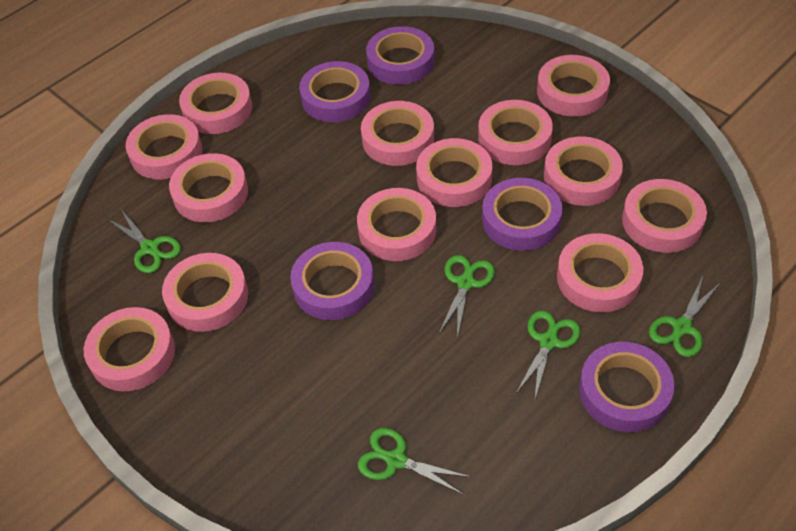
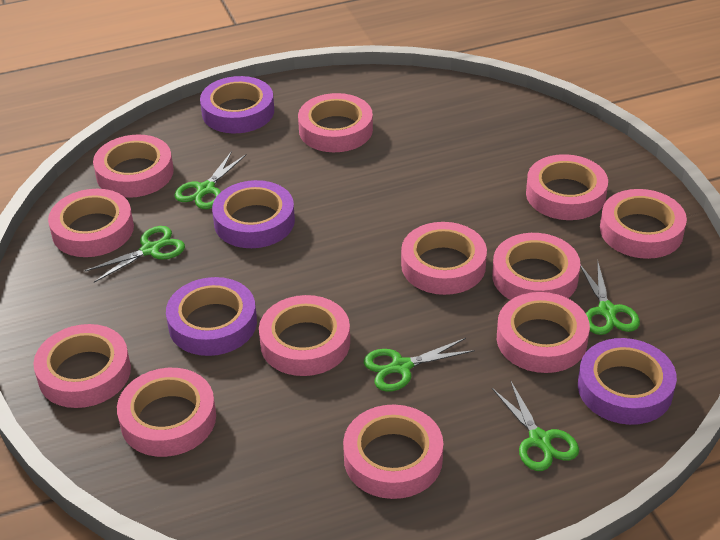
pink tape: 13 -> 12
purple tape: 5 -> 4

